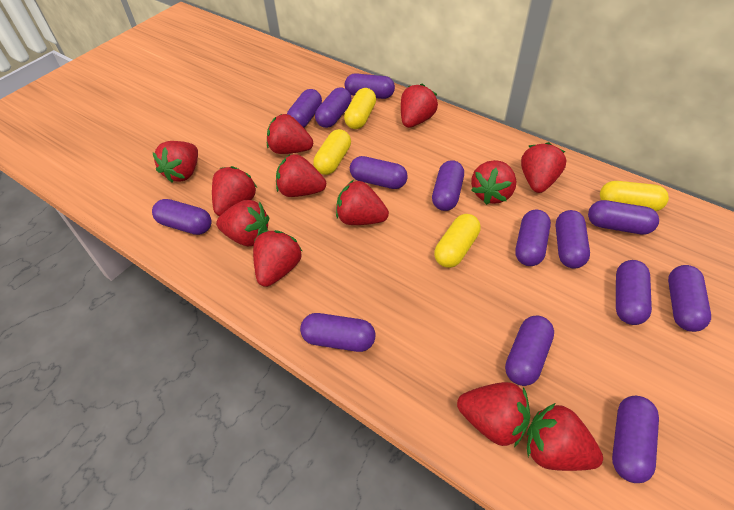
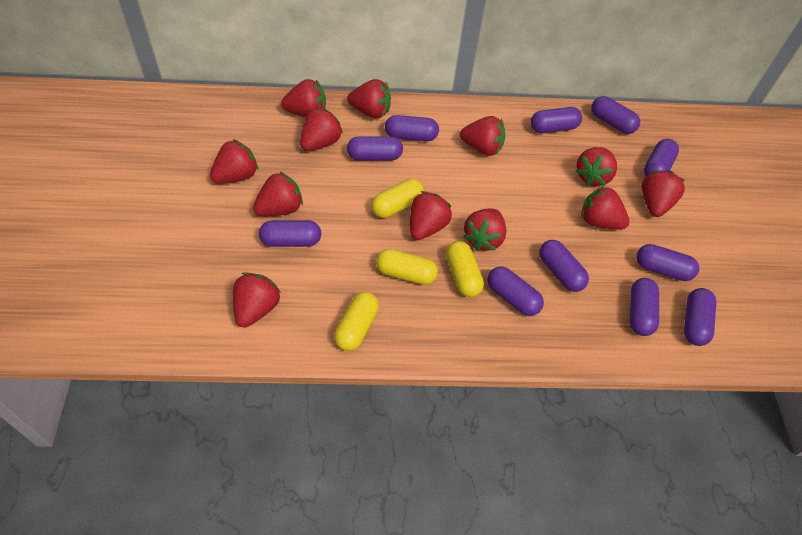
purple capsule: 14 -> 11

